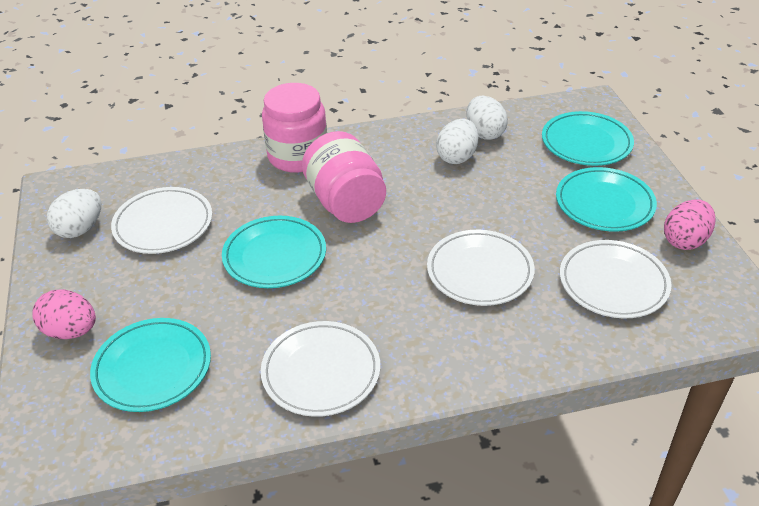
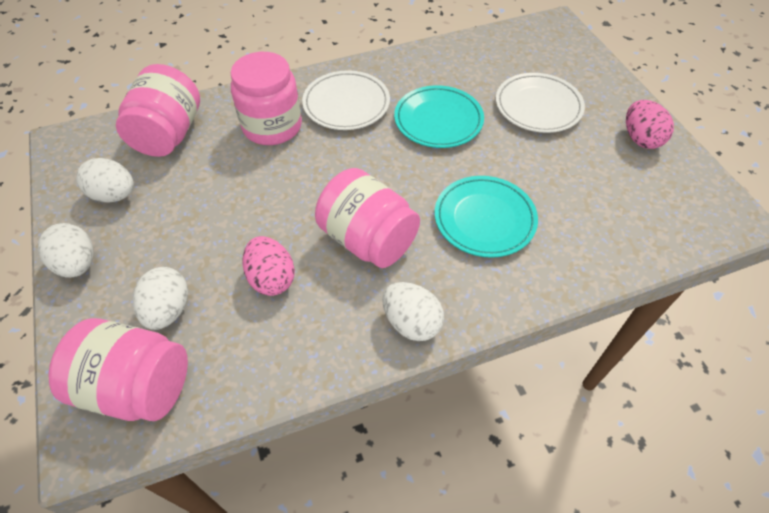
pink jar: 2 -> 4
turquoise plate: 4 -> 2
white egg: 3 -> 4
white plate: 4 -> 2

